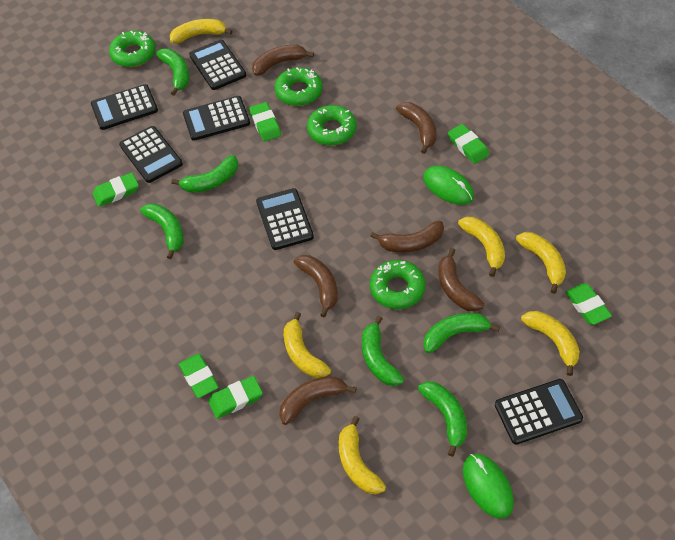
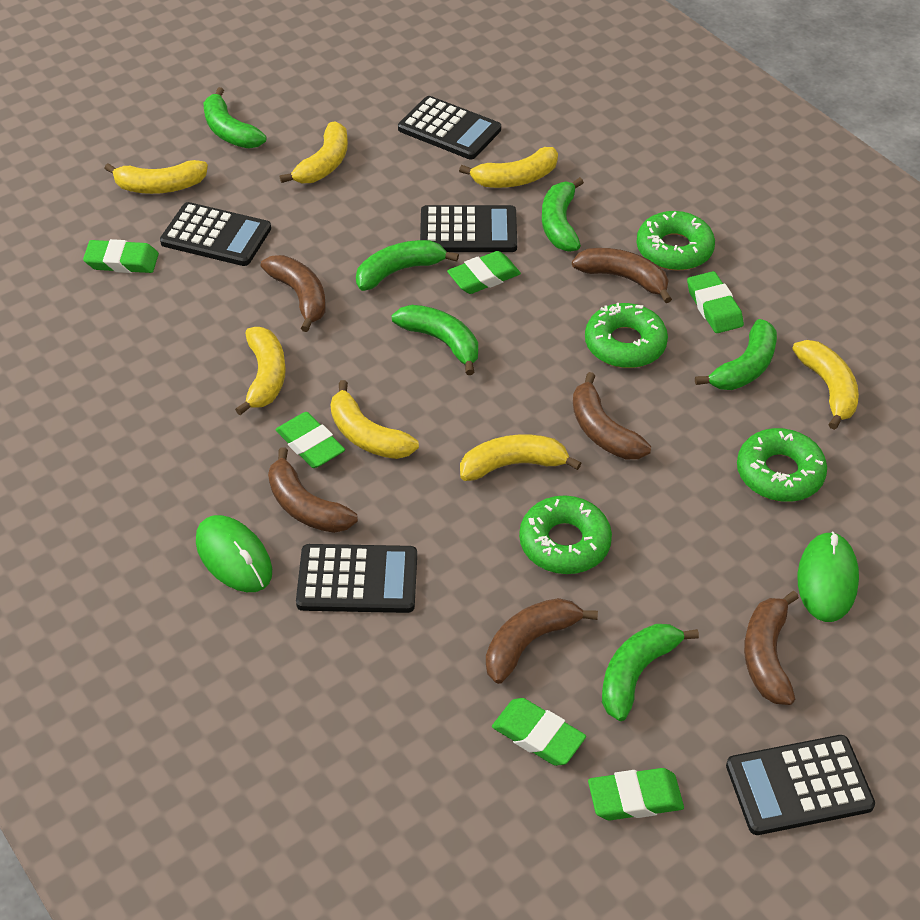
black calculator: 6 -> 5
yellow banana: 6 -> 7

